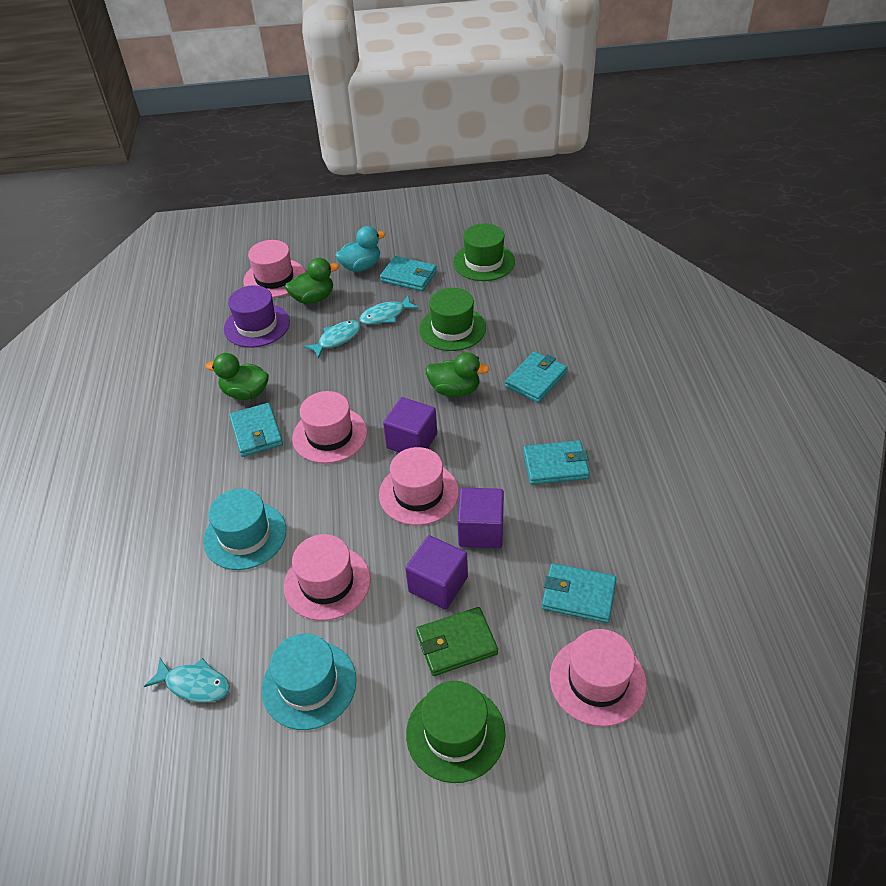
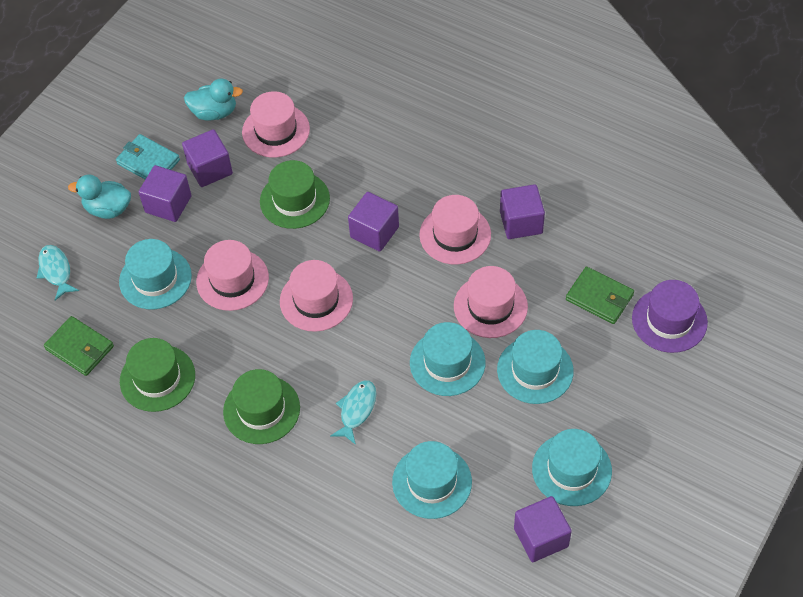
green duck: 3 -> 0
green wallet: 1 -> 2
purple cube: 3 -> 5
turquoise duck: 1 -> 2
turquoise fish: 3 -> 2
turquoise hat: 2 -> 5
turquoise wallet: 5 -> 1

